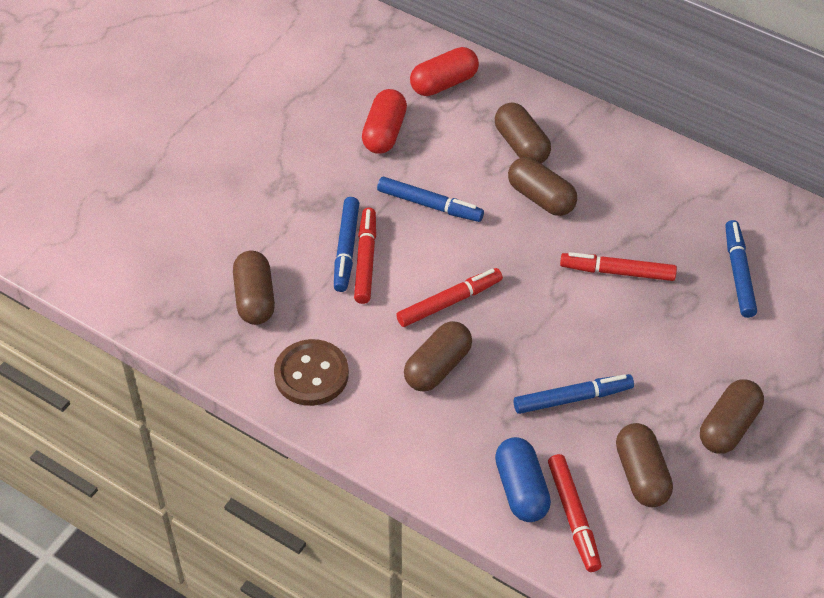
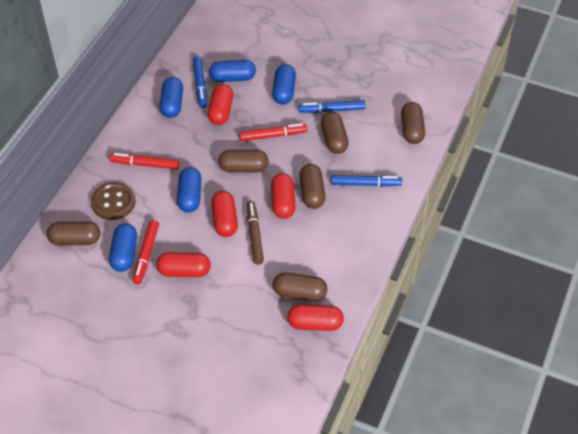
blue capsule: 1 -> 5
blue marker: 4 -> 3
brown marker: 0 -> 1
red capsule: 2 -> 5
red marker: 4 -> 3

